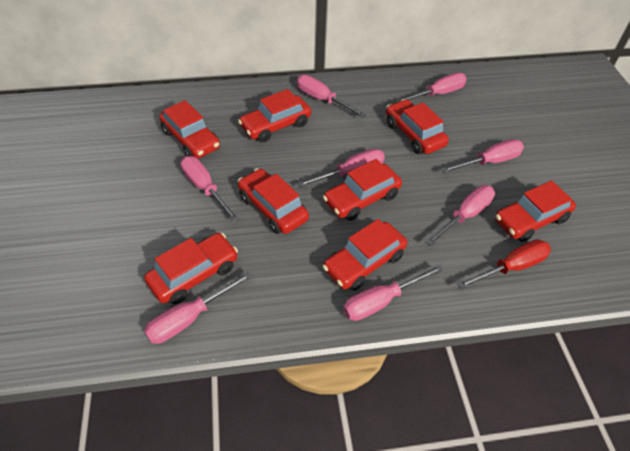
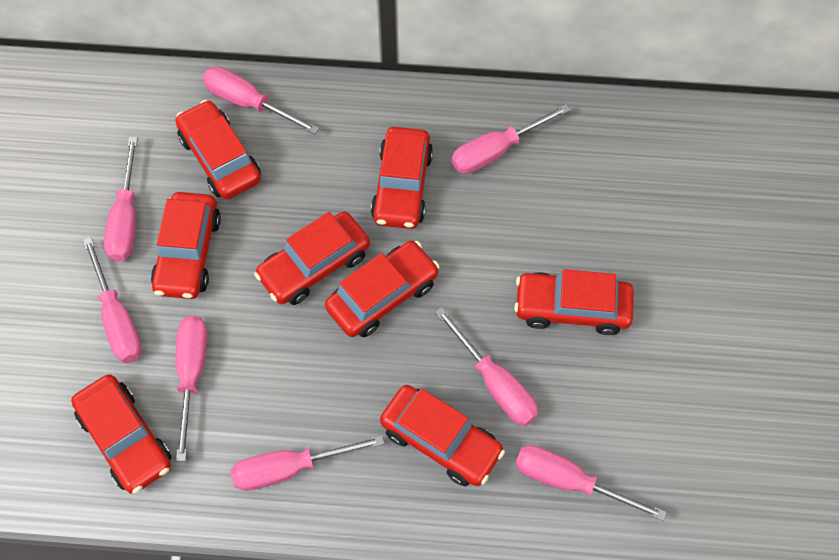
red screwdriver: 1 -> 0

